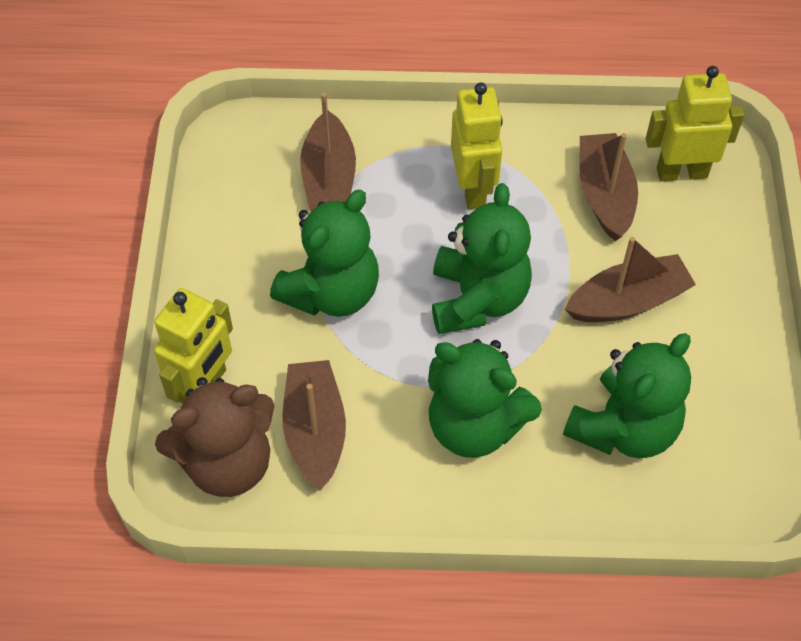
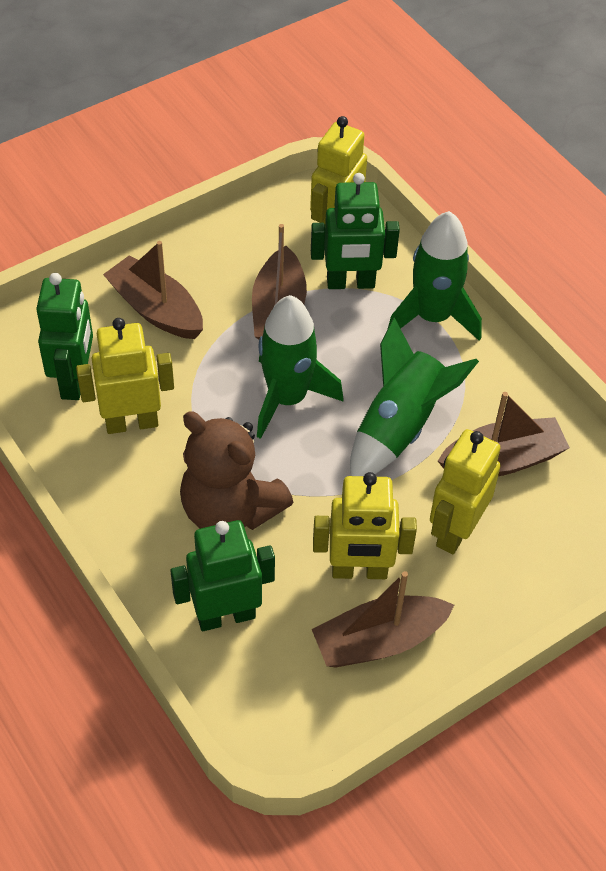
green robot: 0 -> 3
green rocket: 0 -> 3
green teddy bear: 4 -> 0
yellow robot: 3 -> 4

